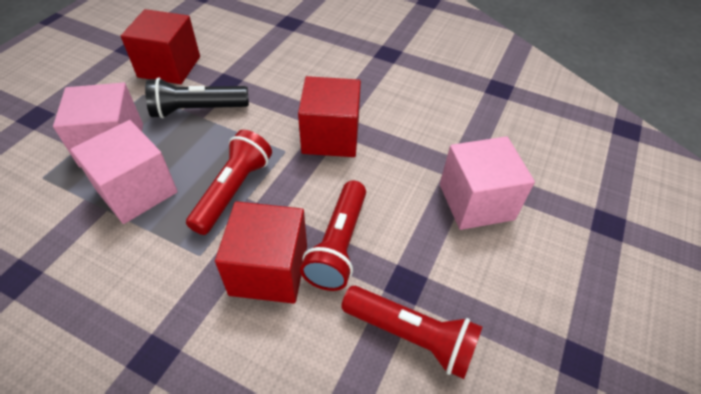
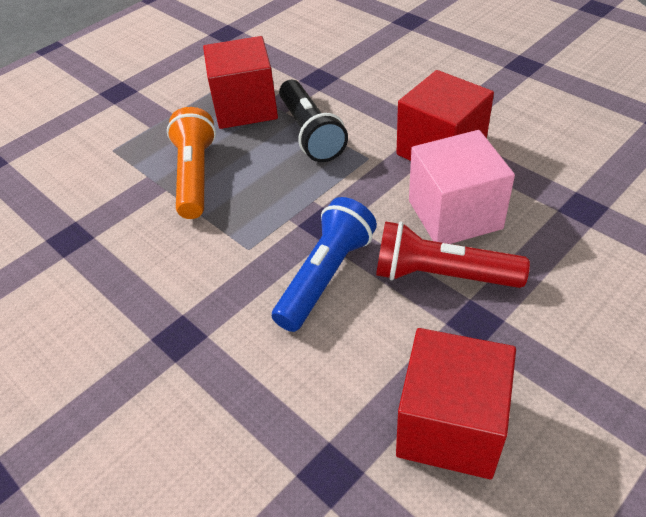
blue flashlight: 0 -> 1
orange flashlight: 0 -> 1
pink cube: 3 -> 1
red flashlight: 3 -> 1

